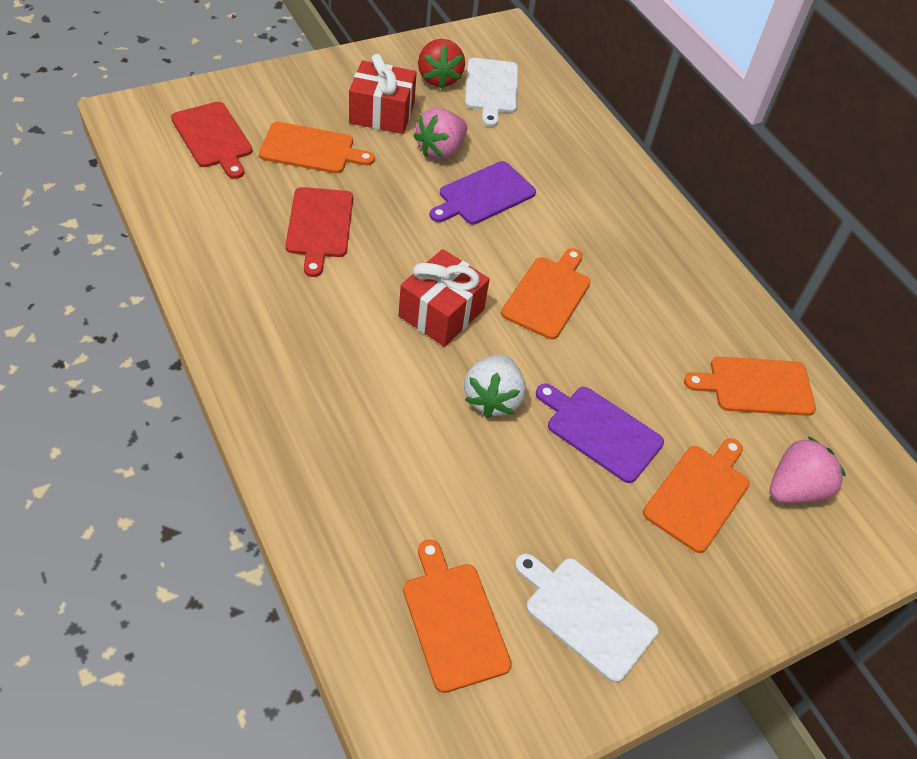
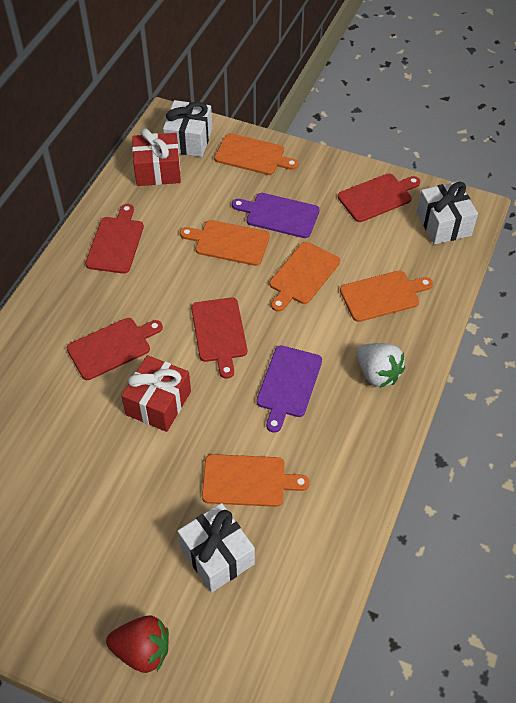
pink strawberry: 2 -> 0
red cutting board: 2 -> 4
white cutting board: 2 -> 0
white gift: 0 -> 3

